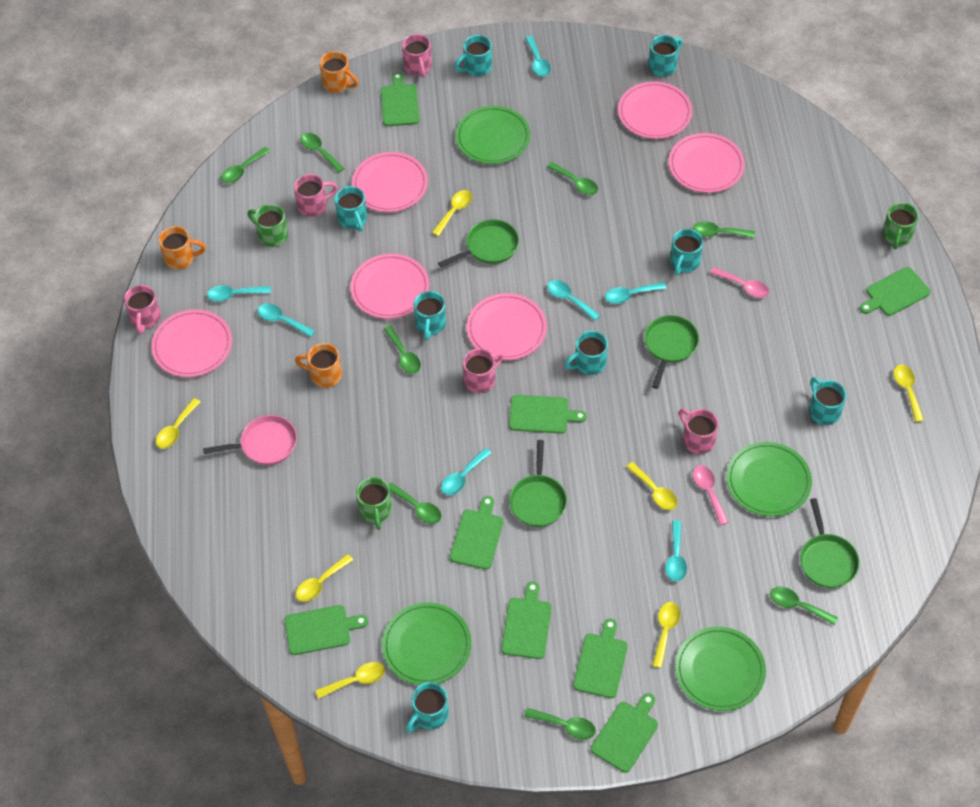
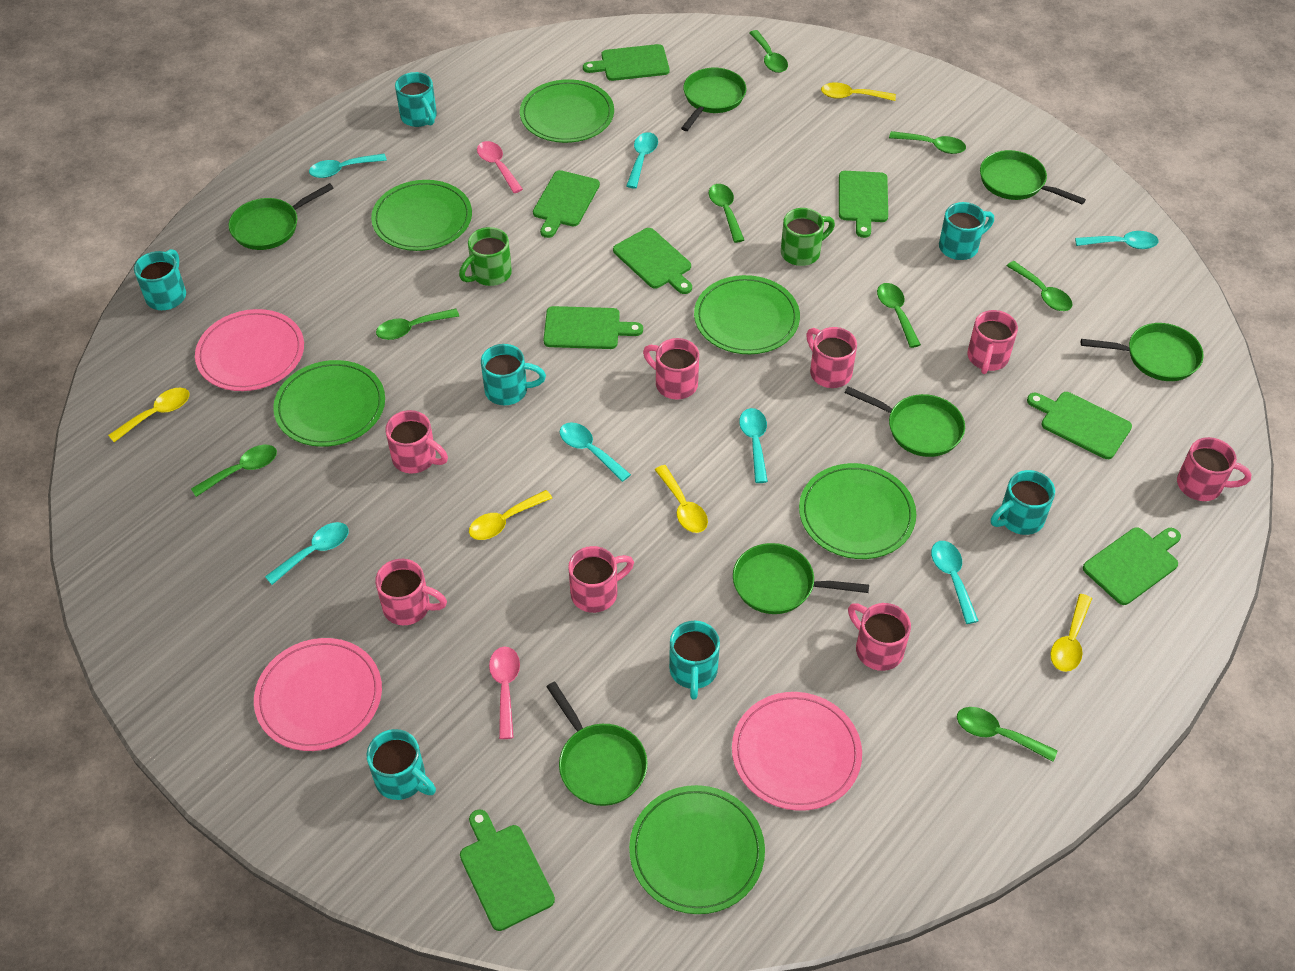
green mug: 3 -> 2
green pan: 4 -> 7
green plate: 4 -> 6
orange mug: 3 -> 0
pink mug: 5 -> 8
pink pan: 1 -> 0
pink plate: 6 -> 3
turquoise mug: 8 -> 7
yellow spoon: 7 -> 5

